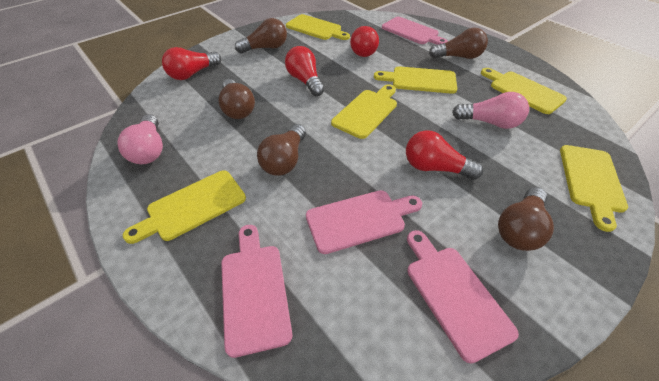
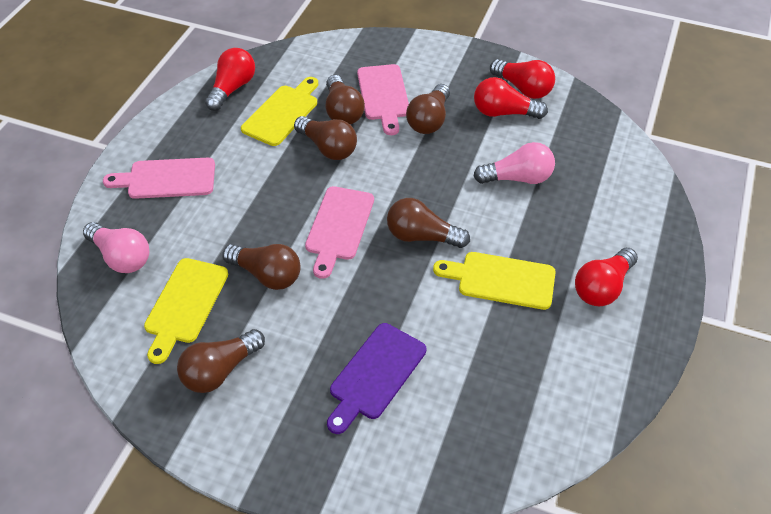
brown light bulb: 5 -> 6
pink cutting board: 4 -> 3
purple cutting board: 0 -> 1
yellow cutting board: 6 -> 3

